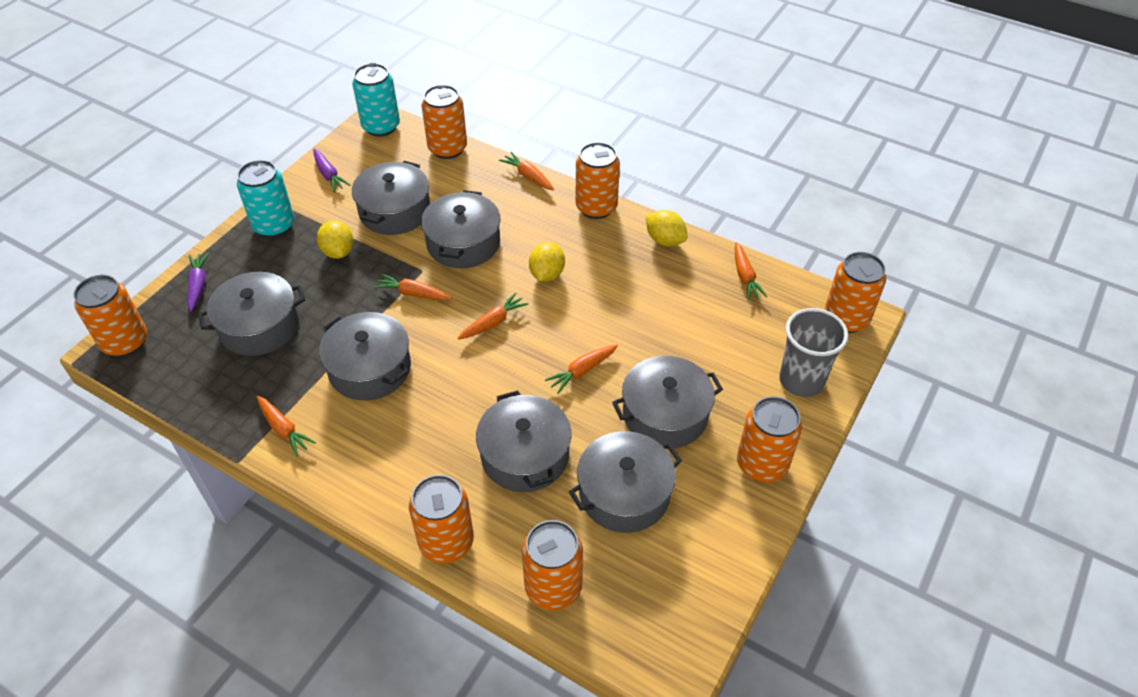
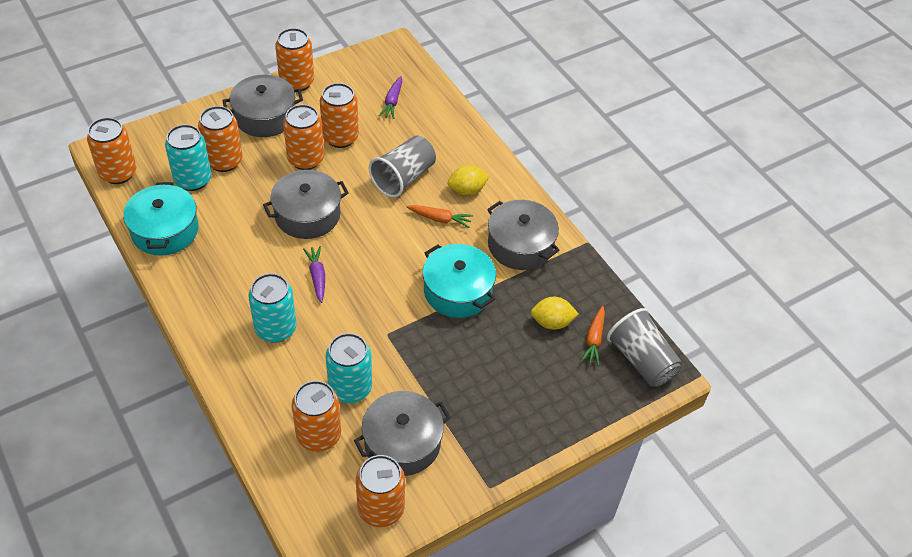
grey cup: 1 -> 2
grey pot: 7 -> 4
orange carrot: 6 -> 2
turquoise can: 2 -> 3
turquoise pot: 0 -> 2
yellow lemon: 3 -> 2

